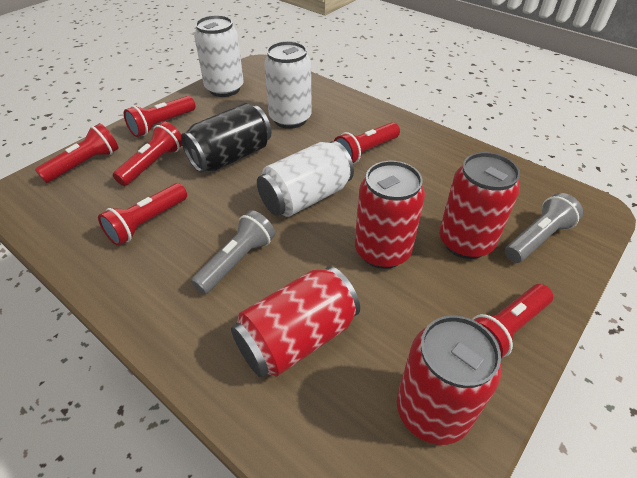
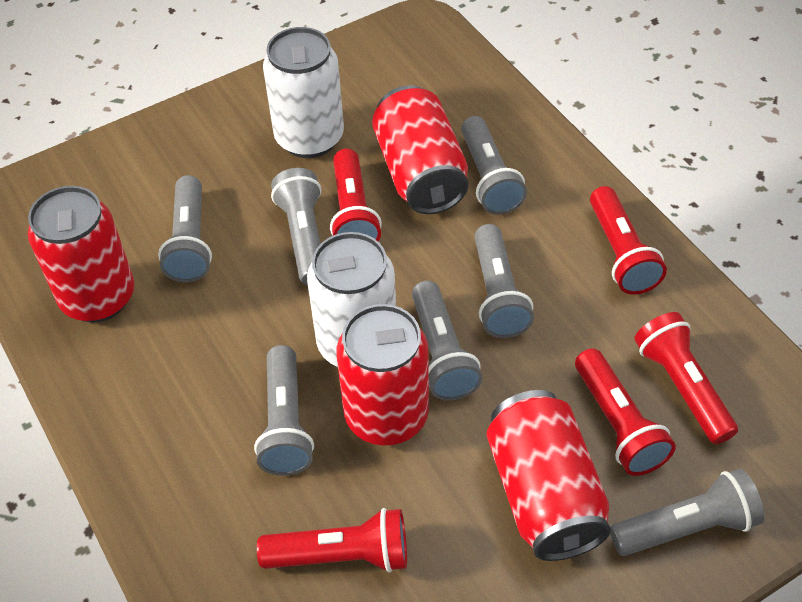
black can: 1 -> 0
grey flashlight: 2 -> 7
red flashlight: 6 -> 5
white can: 3 -> 2

